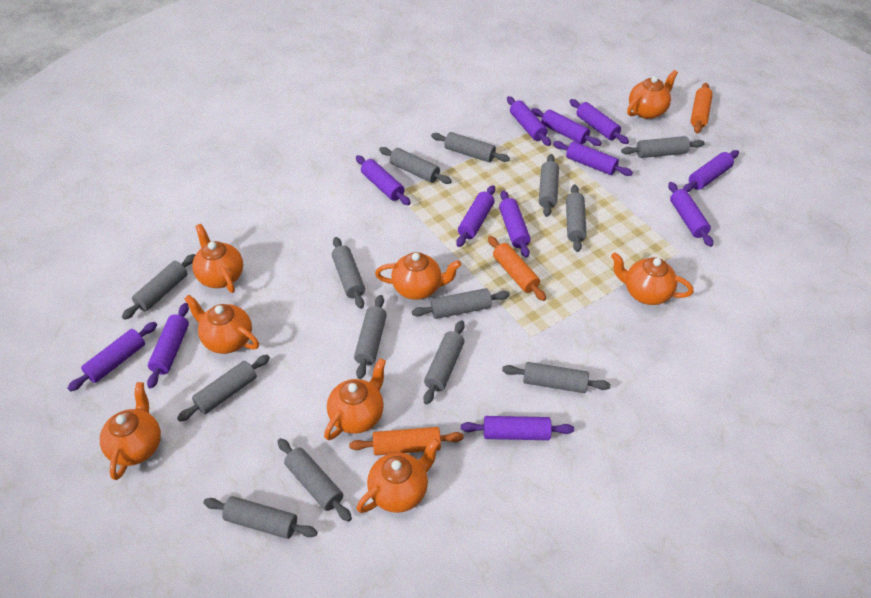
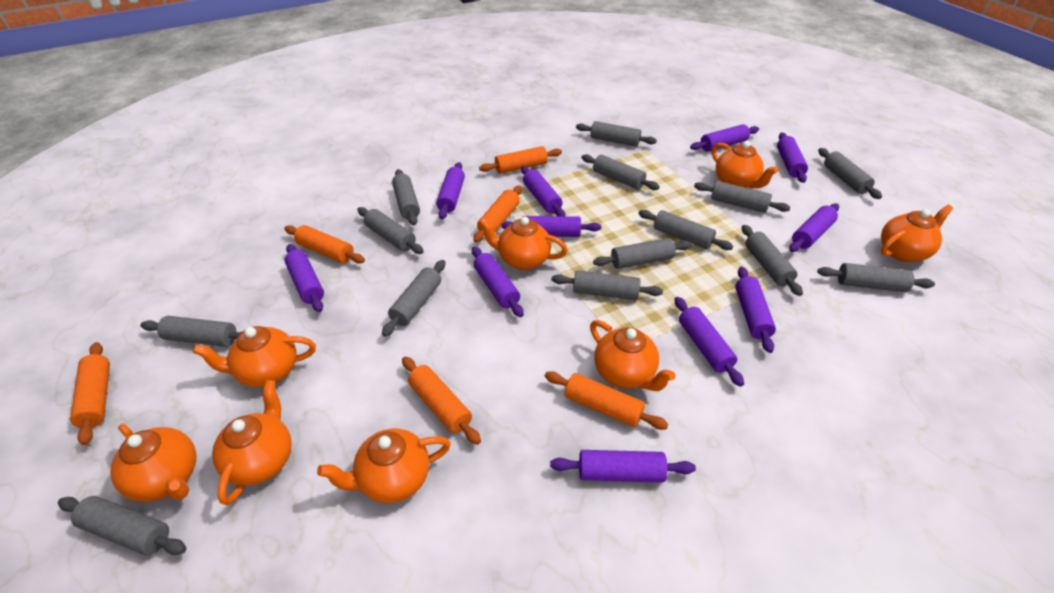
orange rolling pin: 3 -> 6
purple rolling pin: 12 -> 11

